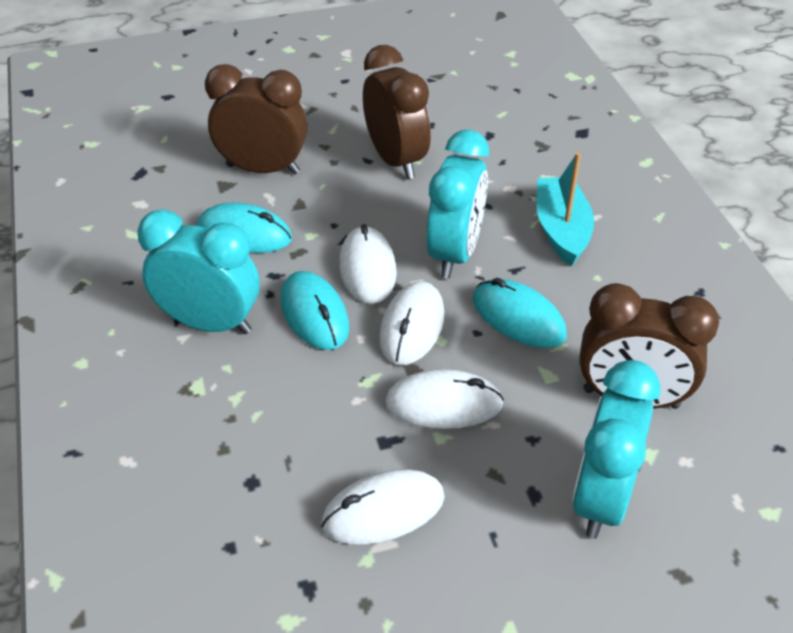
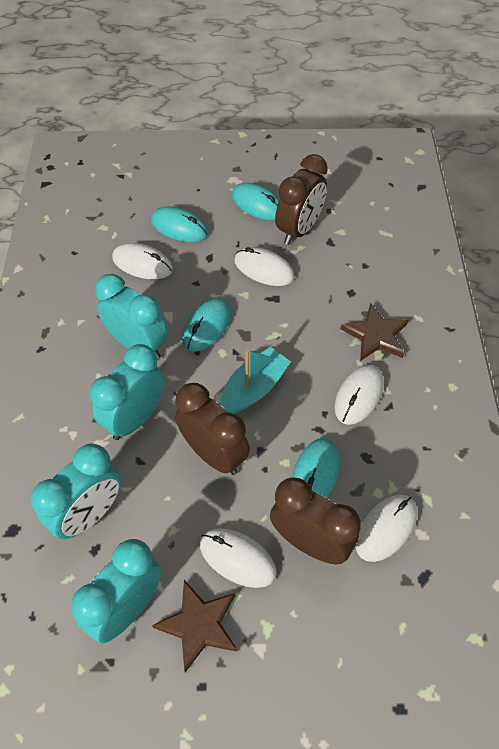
brown star: 0 -> 2
turquoise clock: 3 -> 4
turquoise mouse: 3 -> 4
white mouse: 4 -> 5

